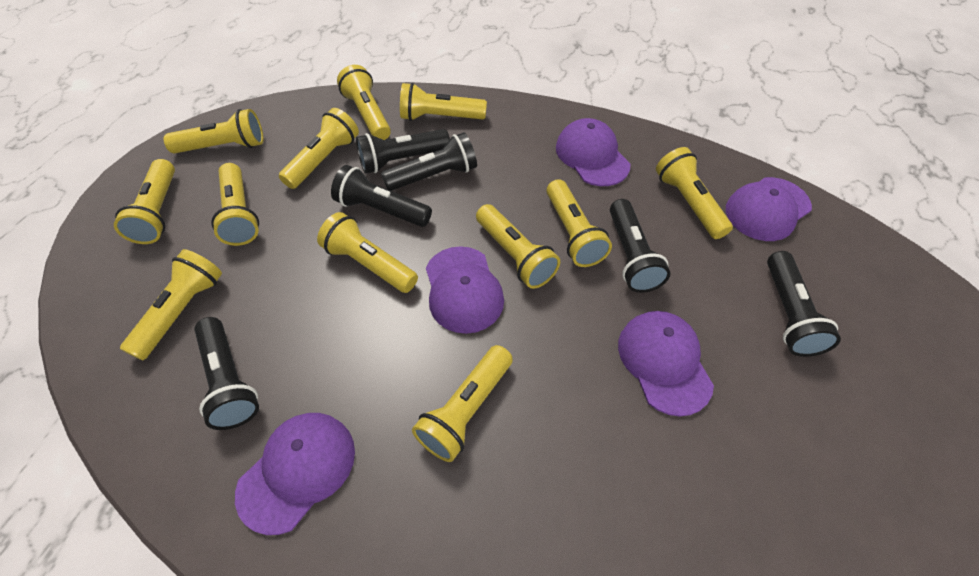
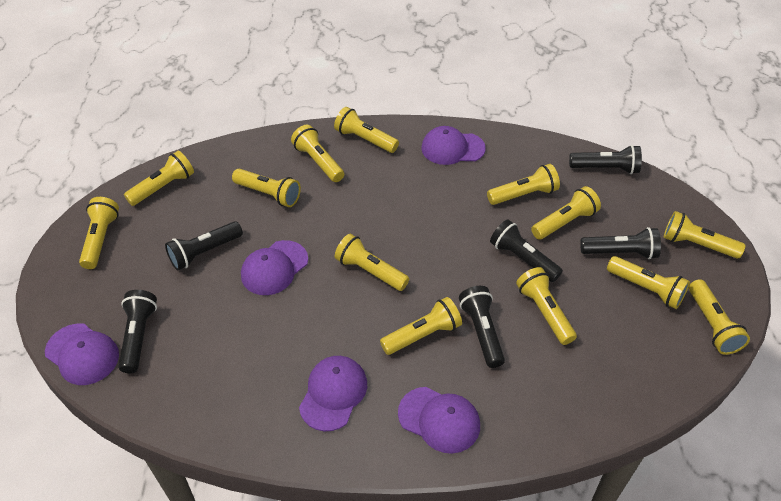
yellow flashlight: 12 -> 13

